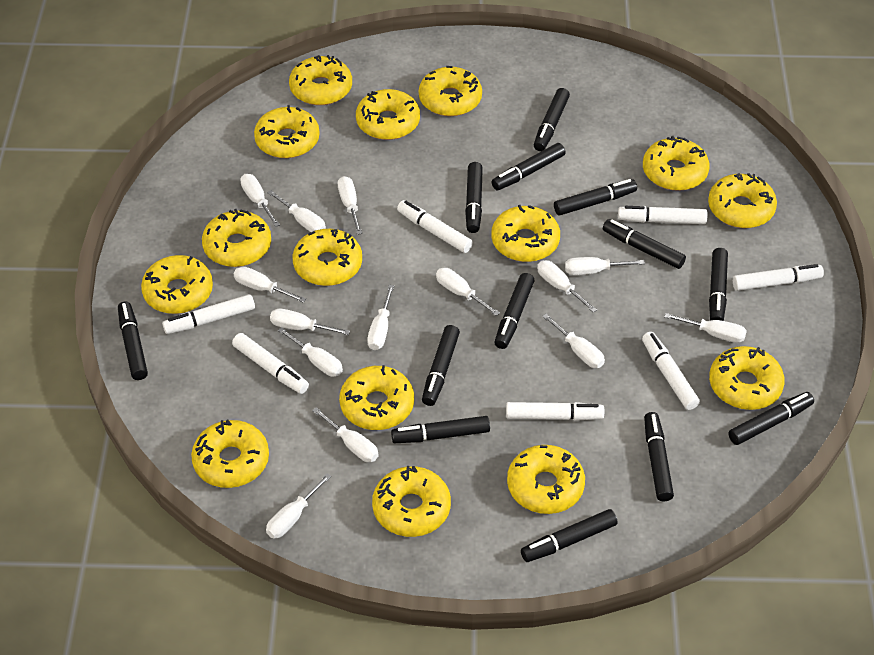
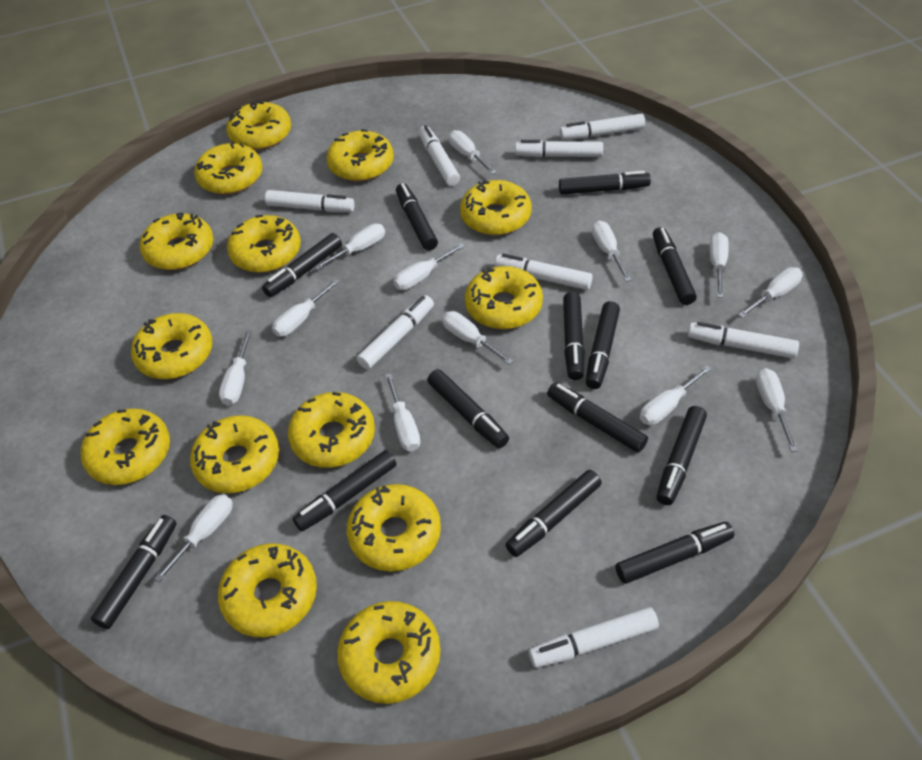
white marker: 7 -> 8
white screwdriver: 14 -> 13
yellow donut: 15 -> 14

